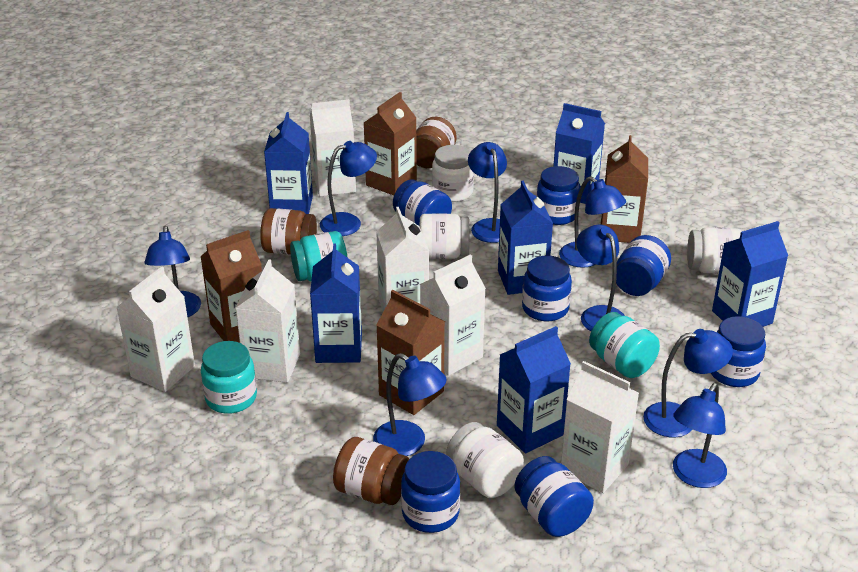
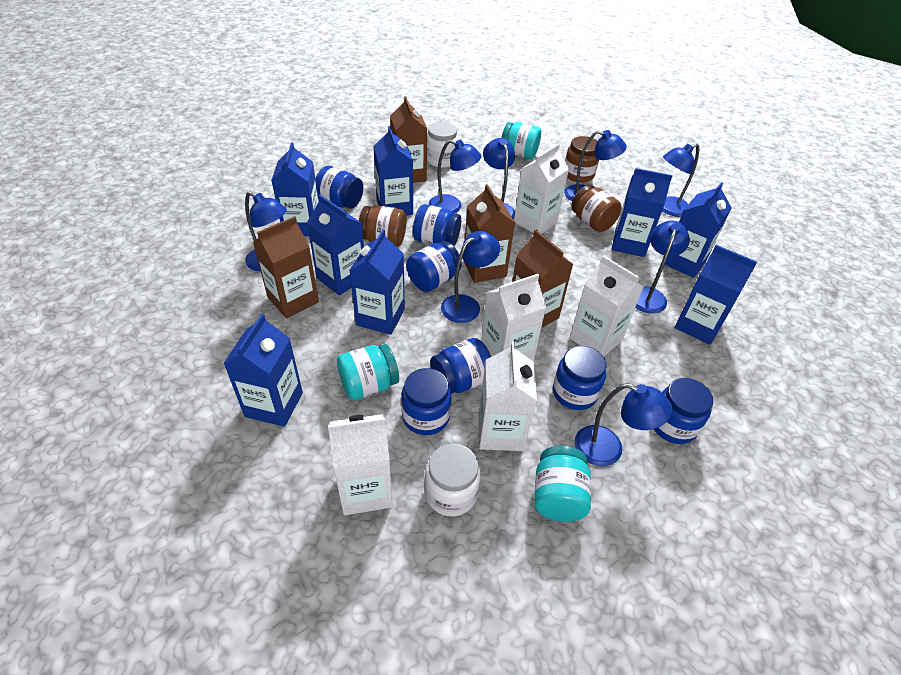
blue carton: 6 -> 8
white carton: 6 -> 5
white jar: 4 -> 2

